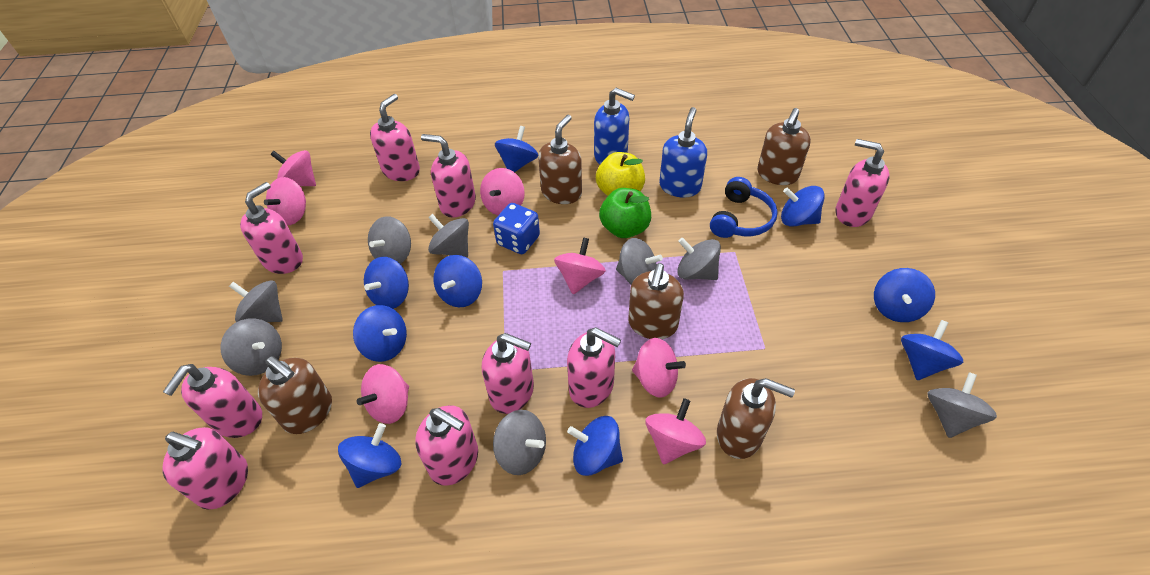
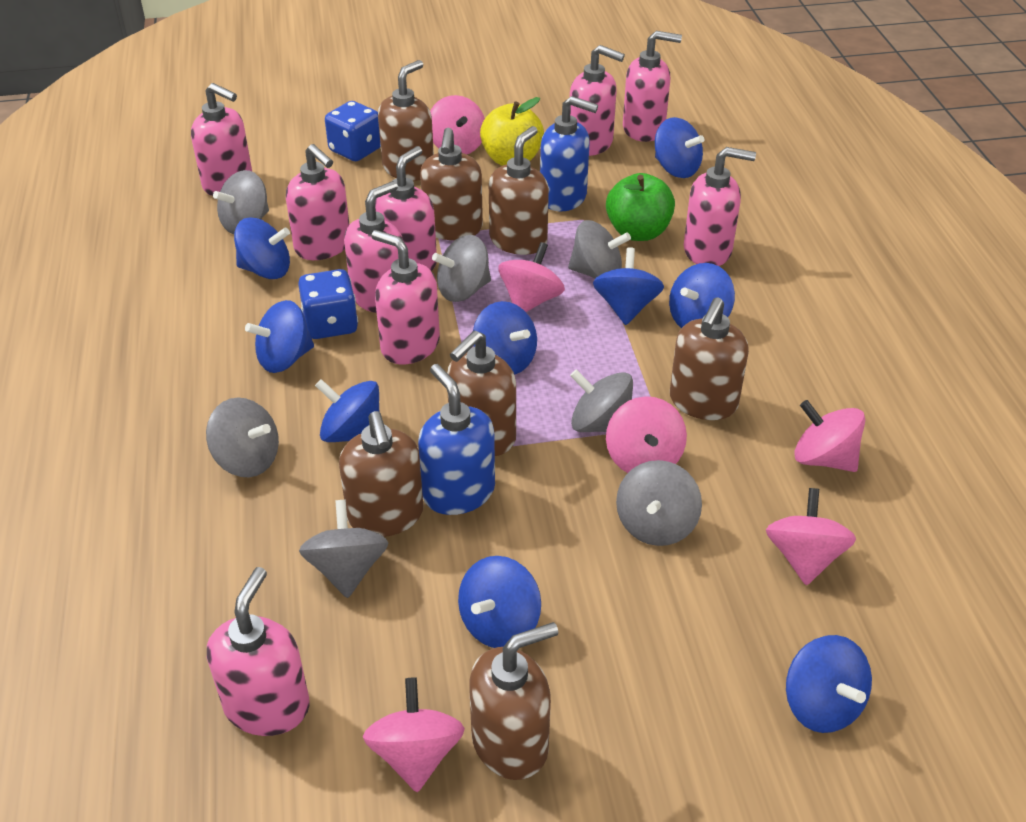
blue dice: 1 -> 2
blue headphones: 1 -> 0
brown soap dispenser: 5 -> 7
grey spinning top: 8 -> 7
pink spinning top: 7 -> 6

